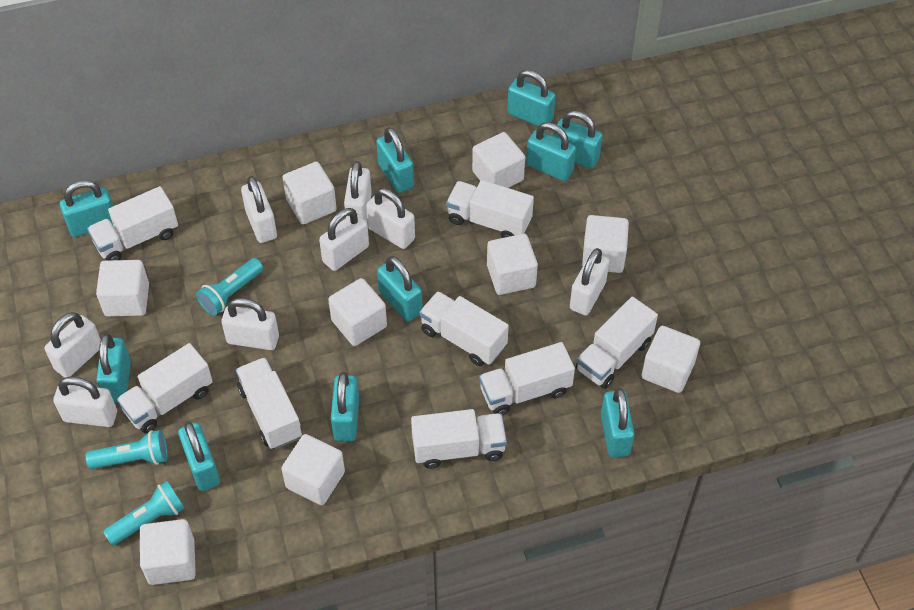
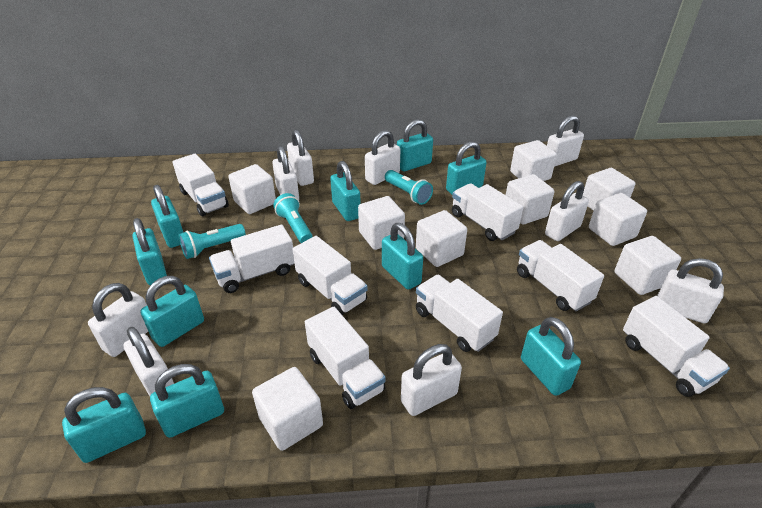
white padlock: 8 -> 9

